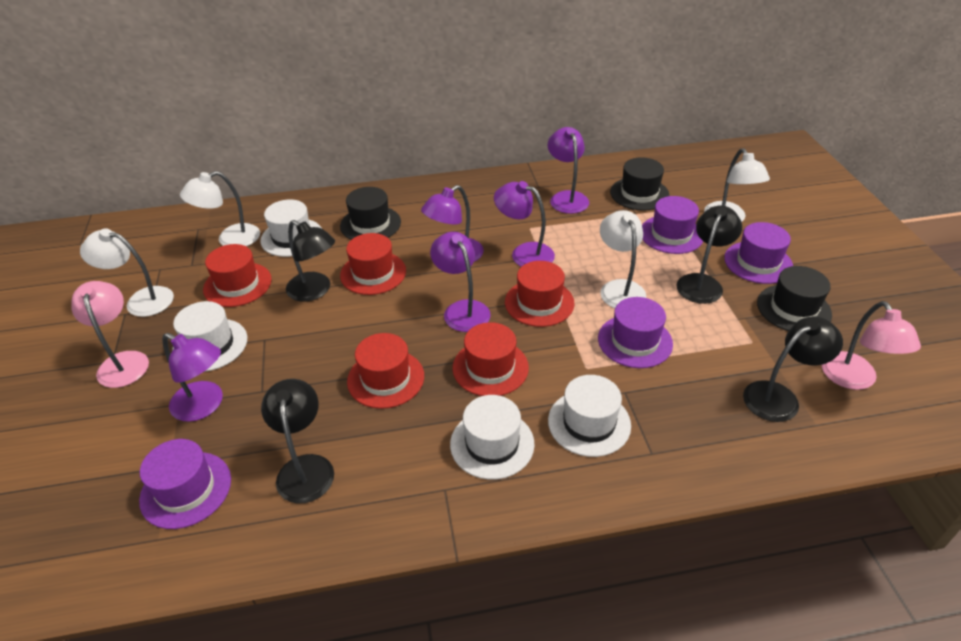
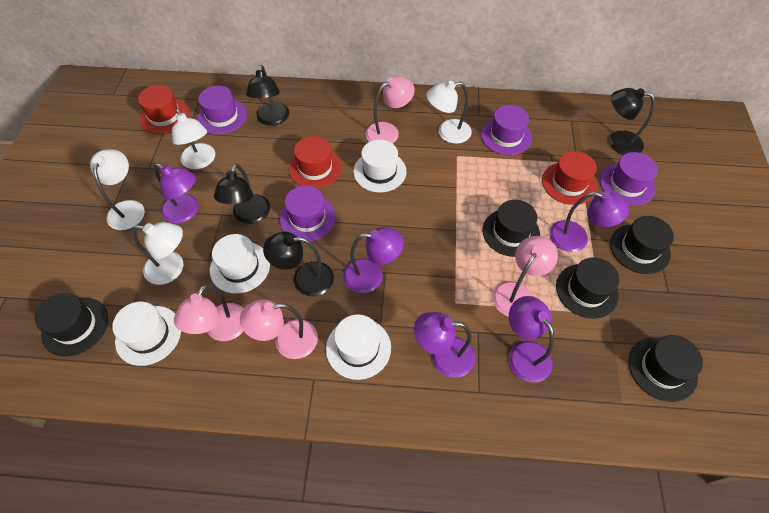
black hat: 3 -> 5
pink lamp: 2 -> 4
red hat: 5 -> 3

